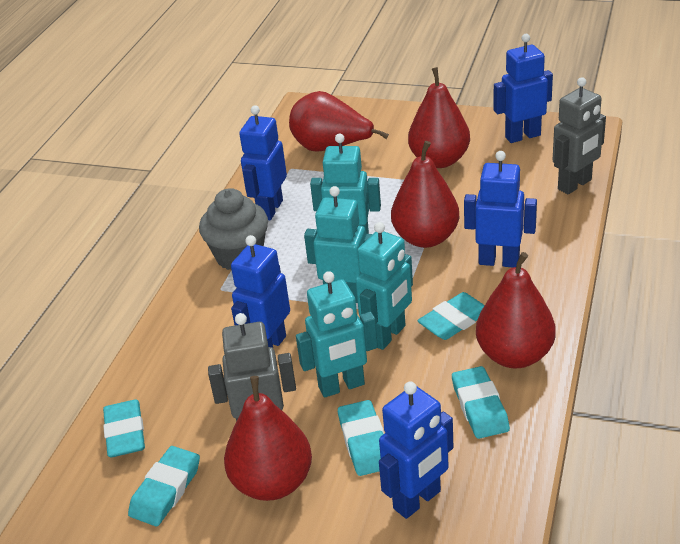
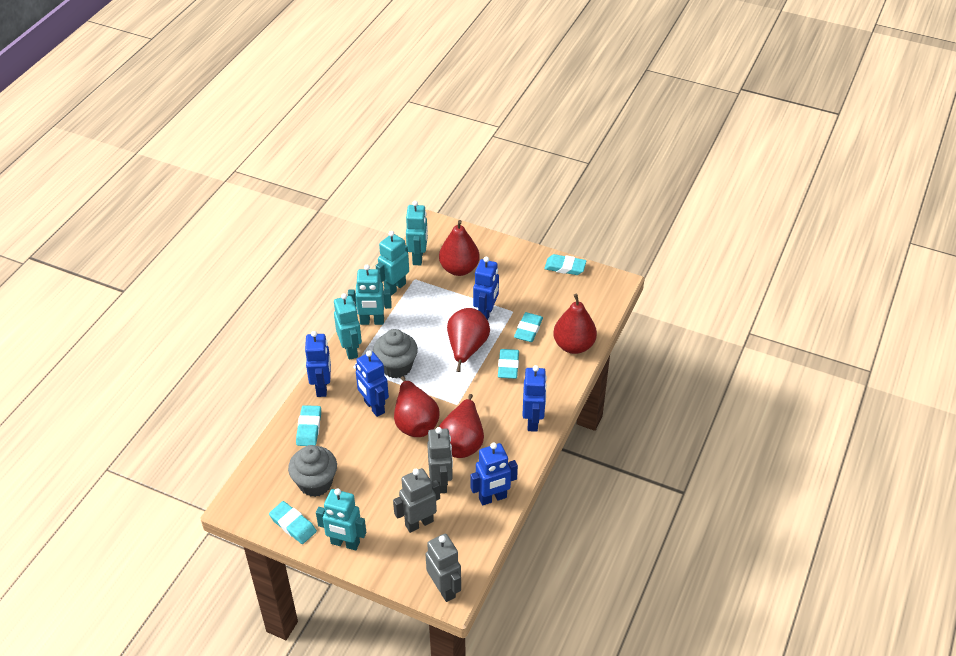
grey cupcake: 1 -> 2
grey robot: 2 -> 3
turquoise robot: 4 -> 5

